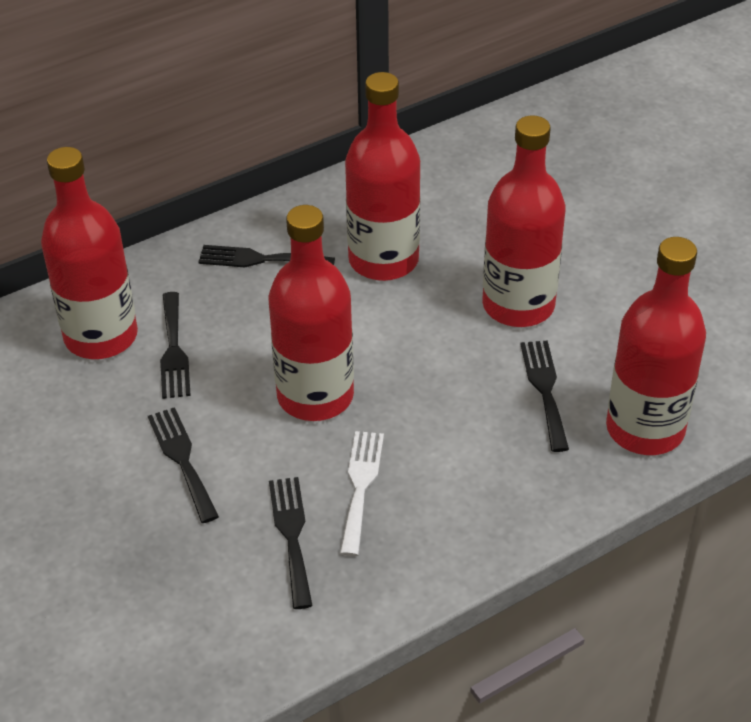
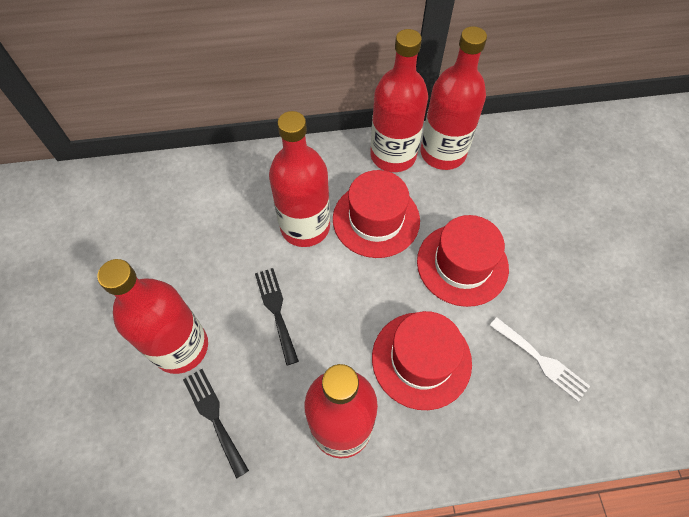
black fork: 5 -> 2
red hat: 0 -> 3

